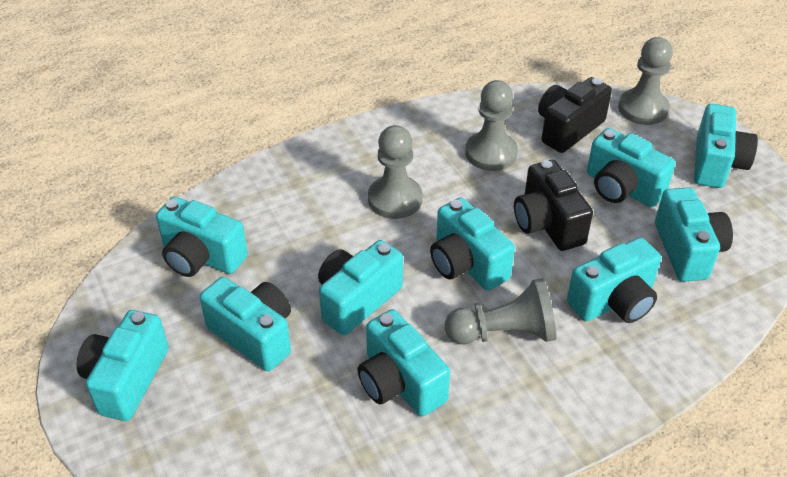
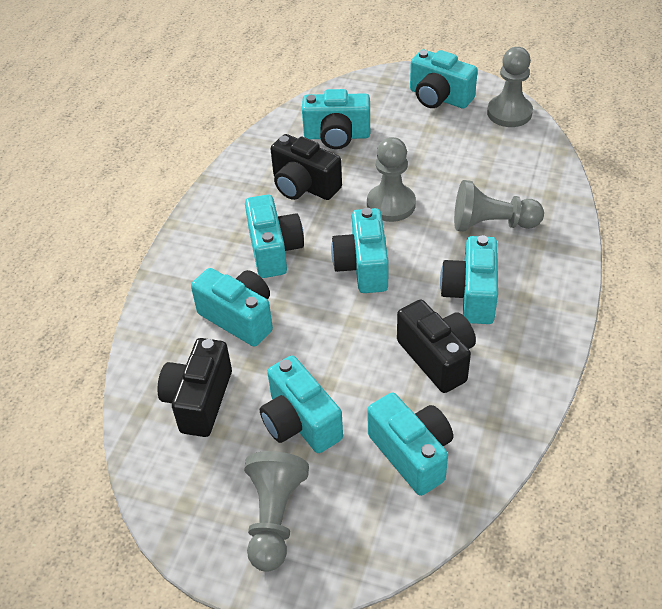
black camera: 2 -> 3
turquoise camera: 10 -> 8

